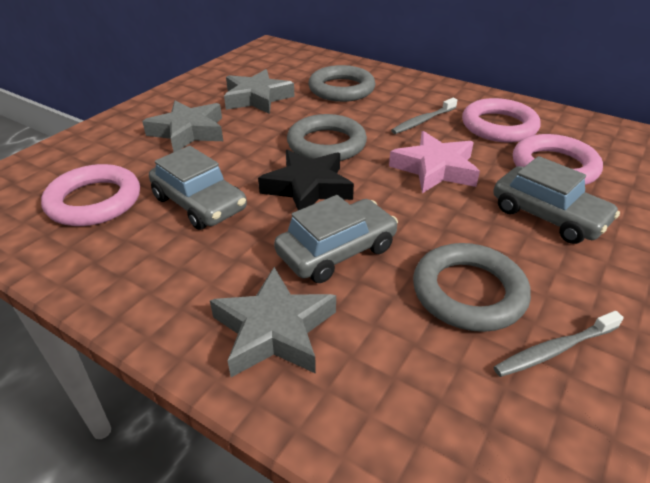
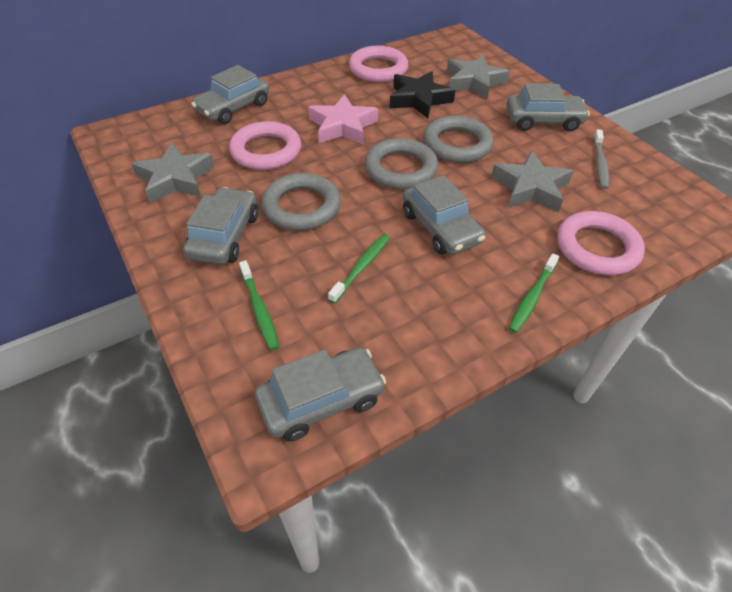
green toothbrush: 0 -> 3
grey car: 3 -> 5
grey toothbrush: 2 -> 1

